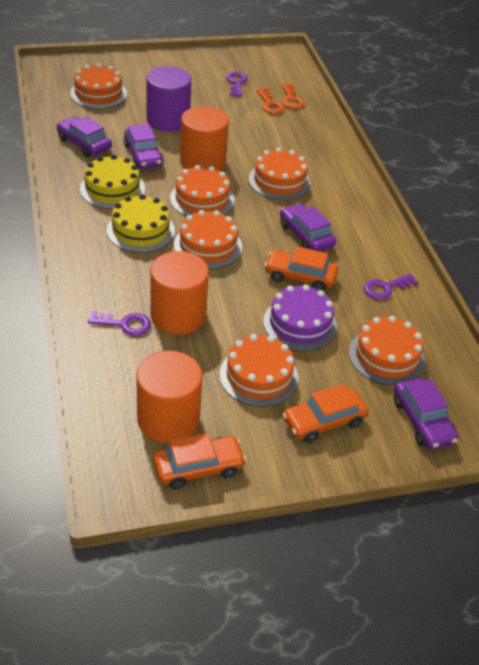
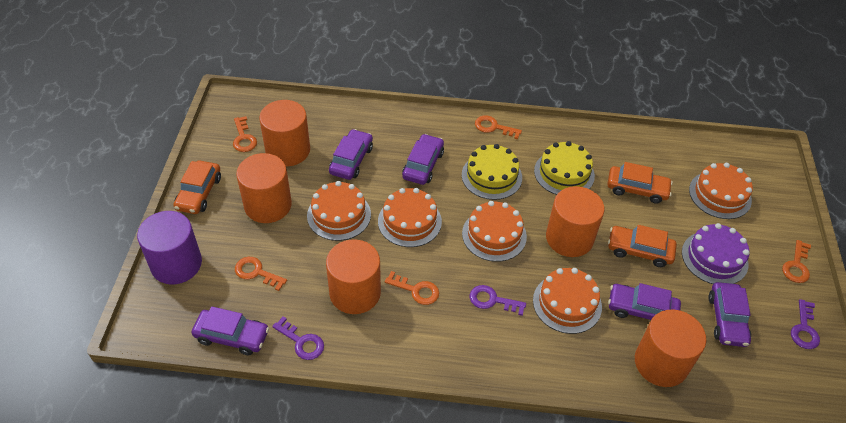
orange cake: 6 -> 5
orange cylinder: 3 -> 5
orange key: 2 -> 5
purple car: 4 -> 5

